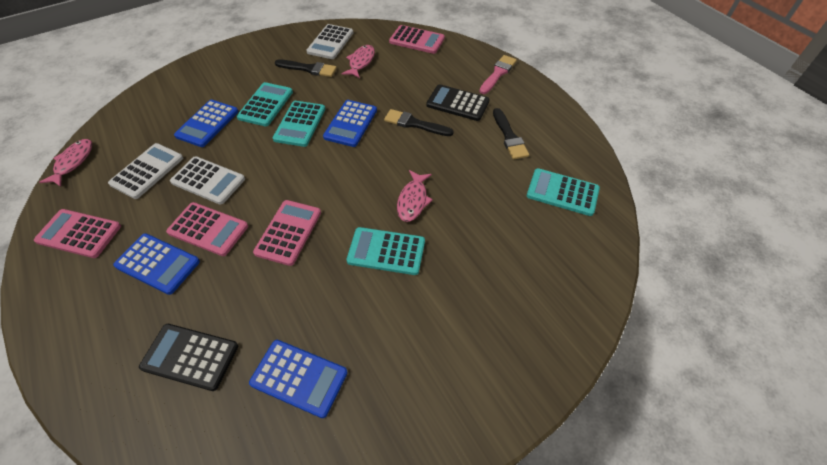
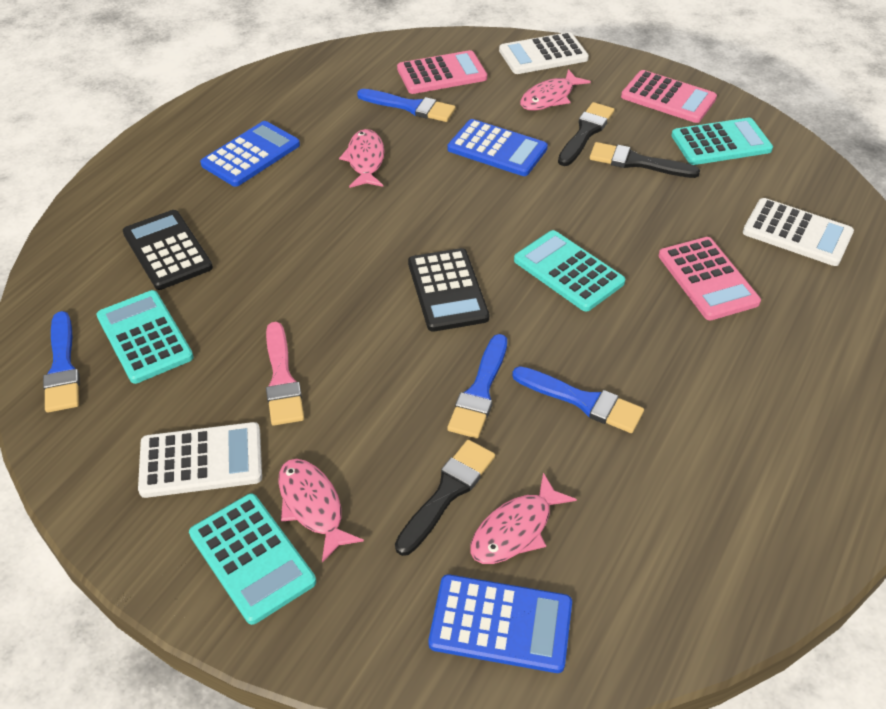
blue brush: 0 -> 4
blue calculator: 4 -> 3
pink calculator: 4 -> 3
pink fish: 3 -> 4

